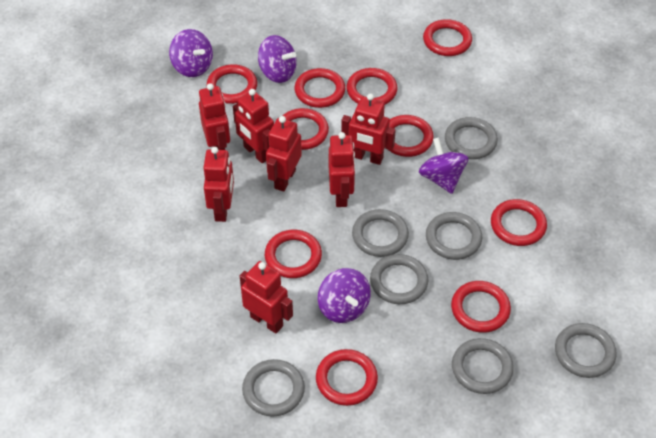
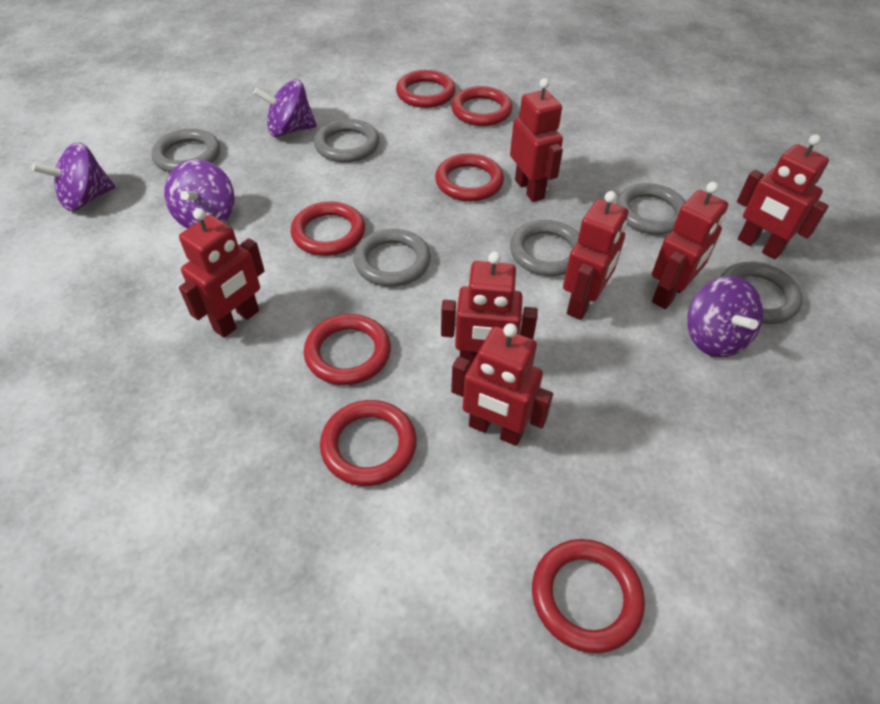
grey ring: 7 -> 6
red ring: 10 -> 7

